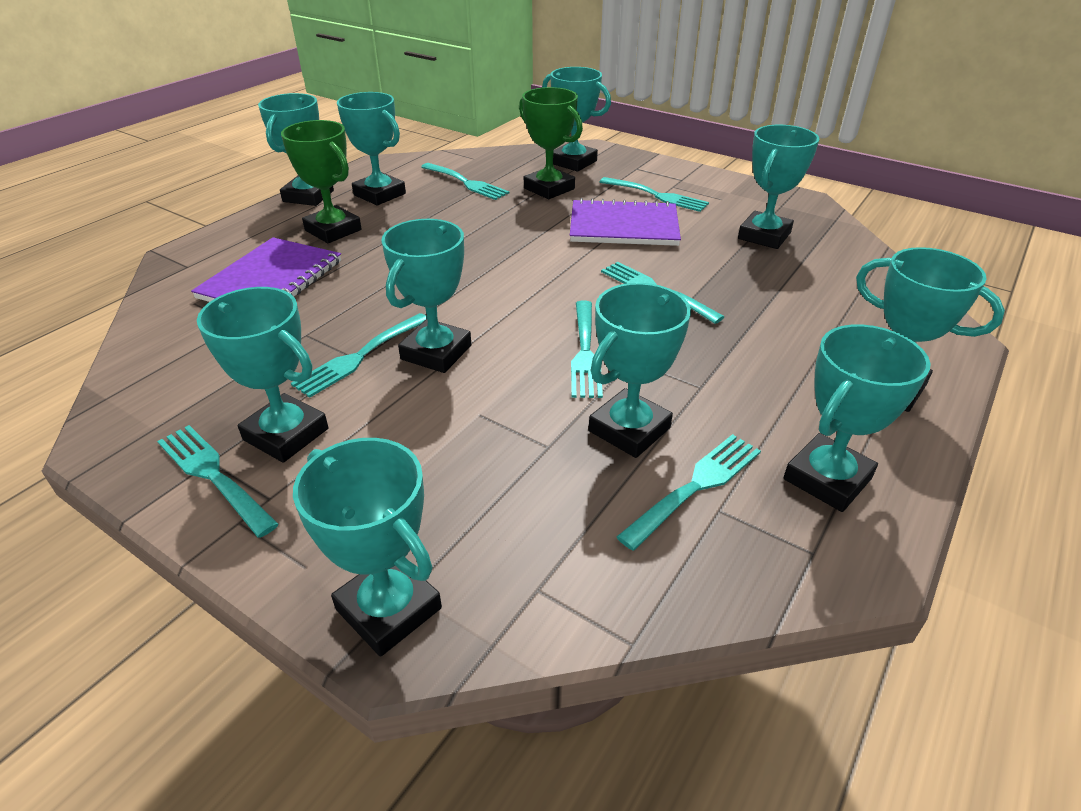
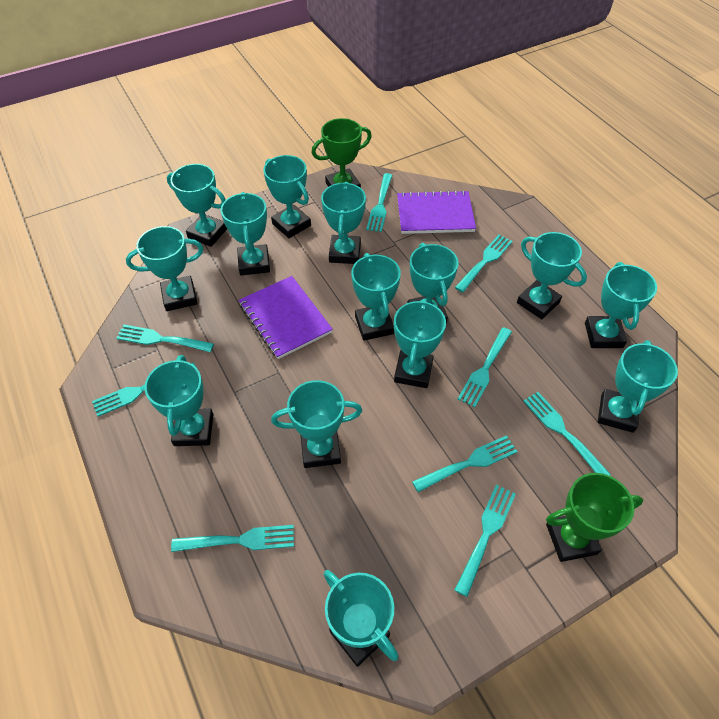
turquoise fork: 7 -> 9
turquoise trophy: 10 -> 14

